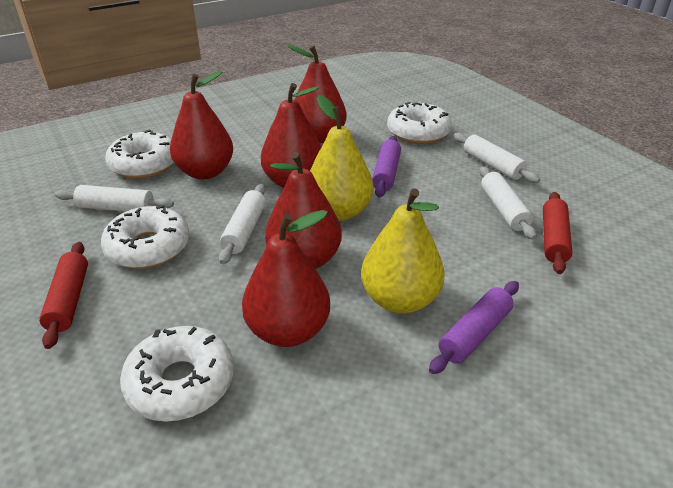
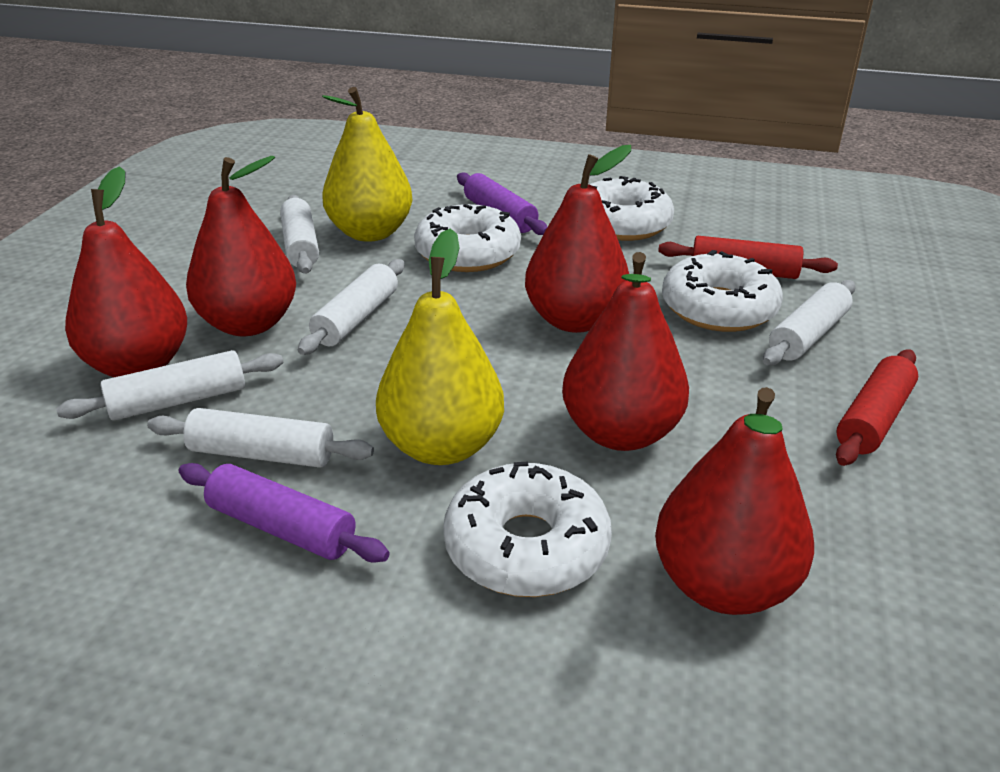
white rolling pin: 4 -> 5

